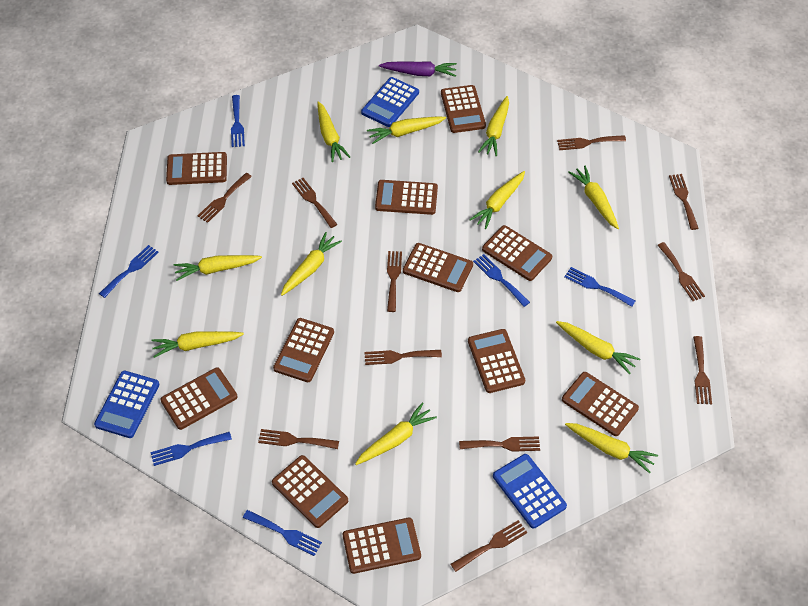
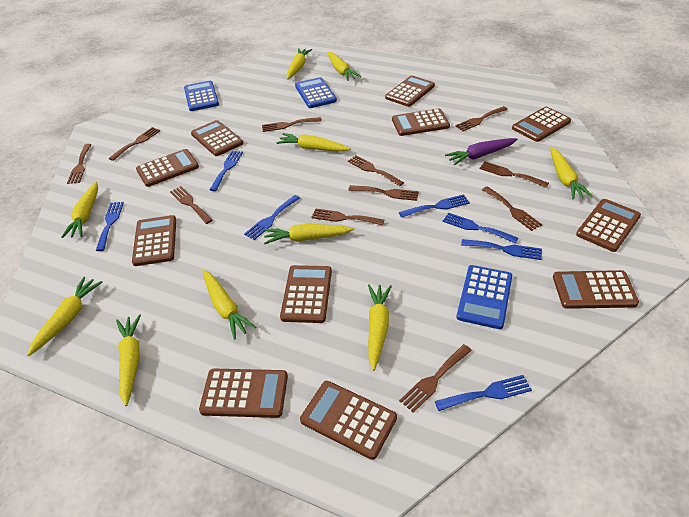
blue fork: 6 -> 7
yellow carrot: 11 -> 10

